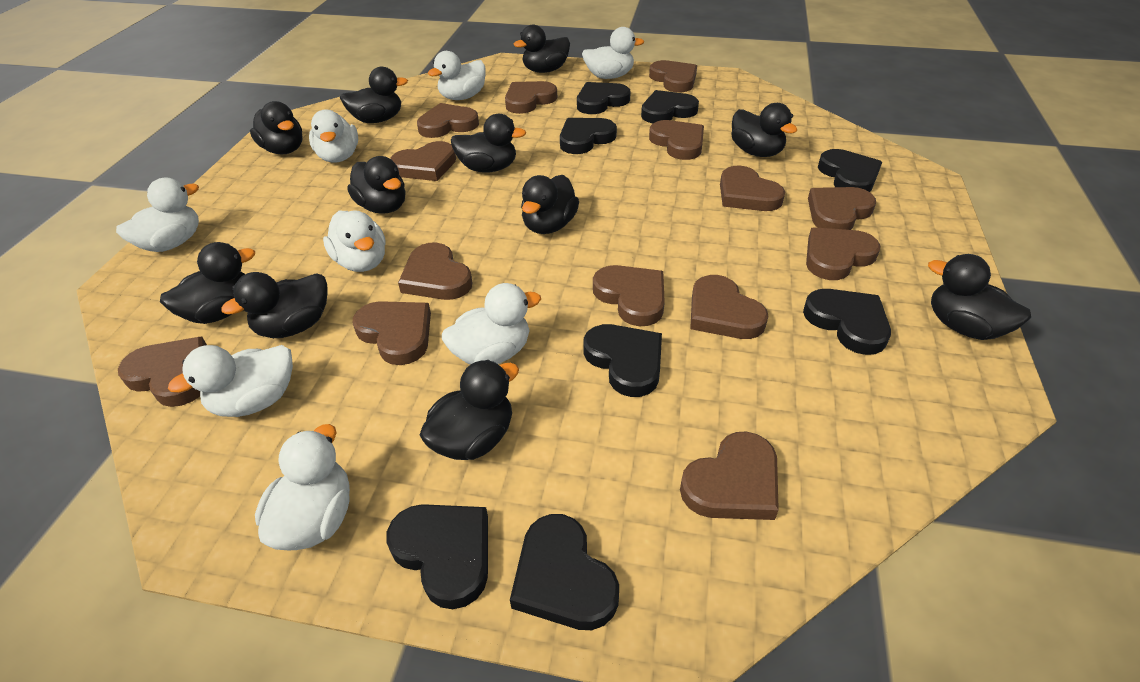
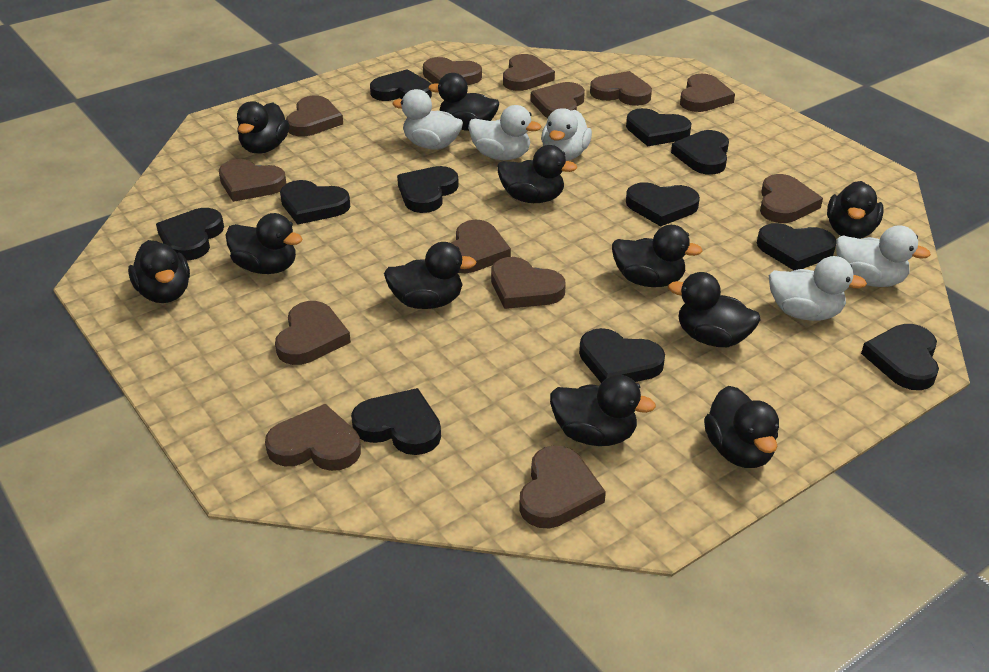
black heart: 8 -> 11
brown heart: 14 -> 13
white duck: 8 -> 5

